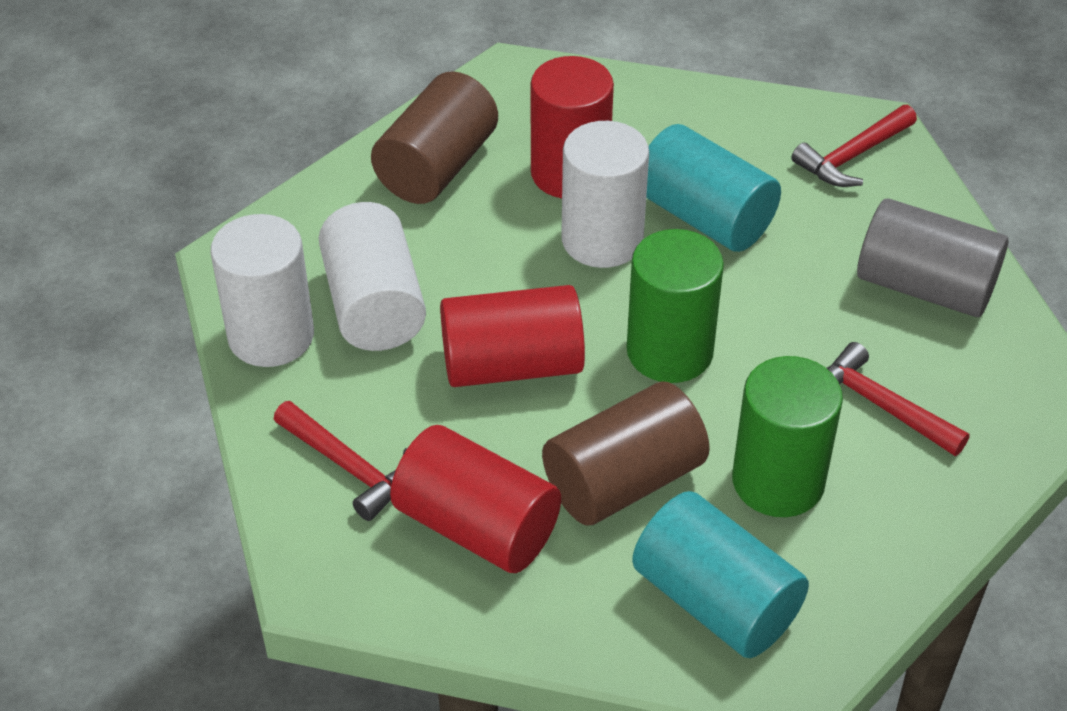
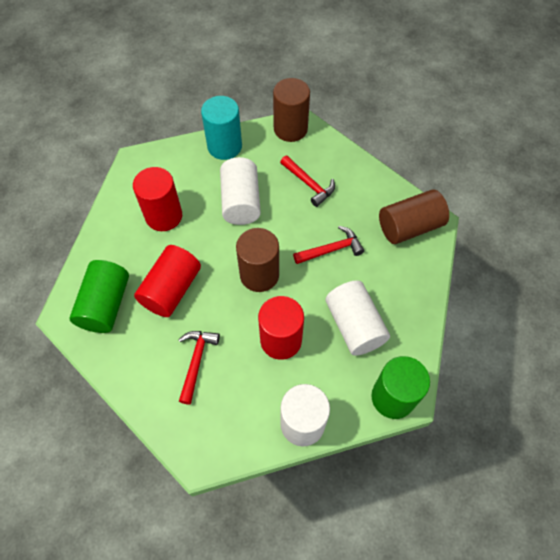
brown cylinder: 2 -> 3
grey cylinder: 1 -> 0
turquoise cylinder: 2 -> 1

